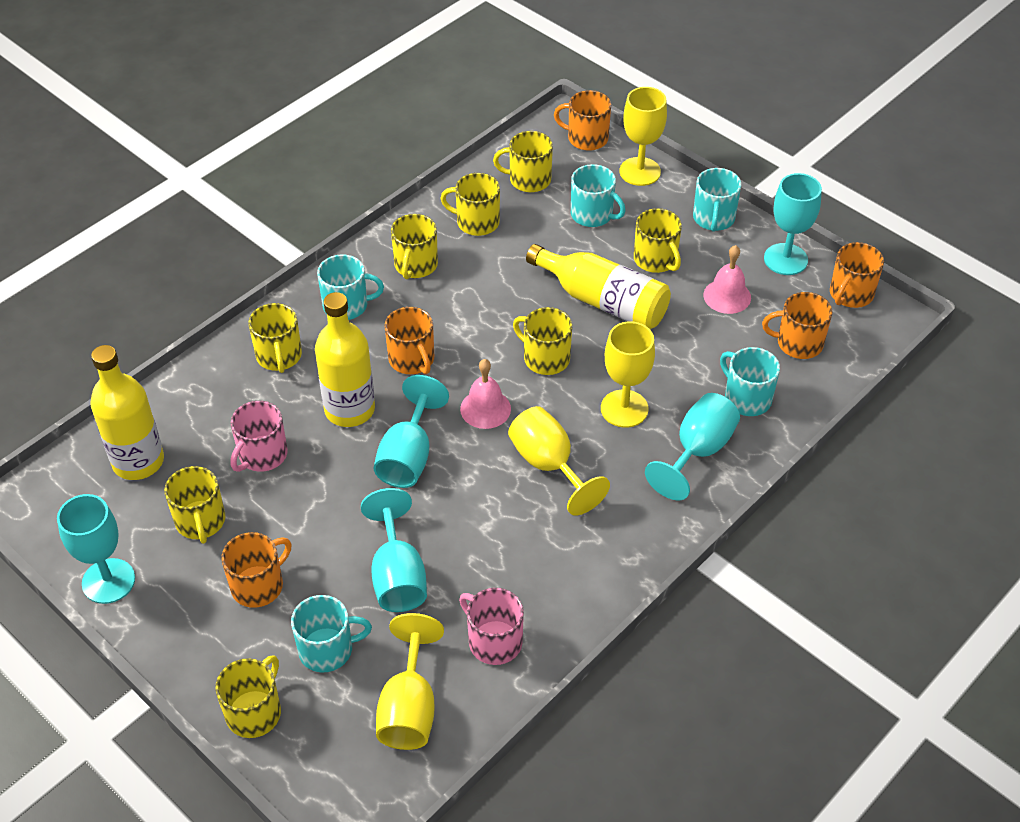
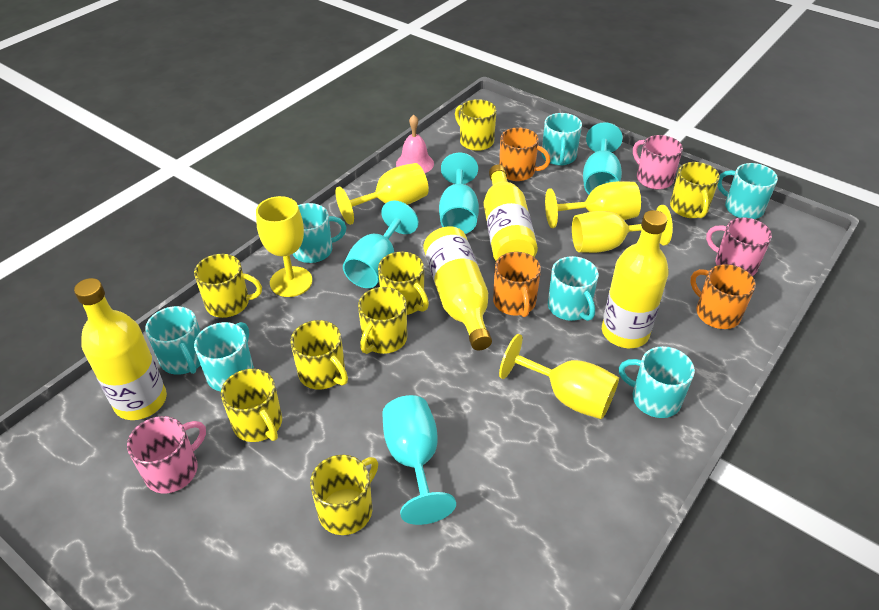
orange mug: 5 -> 3
pink bell: 2 -> 1
pink mug: 2 -> 3
turquoise goblet: 5 -> 4
turquoise mug: 5 -> 7
yellow bottle: 3 -> 4
yellow goblet: 4 -> 5

